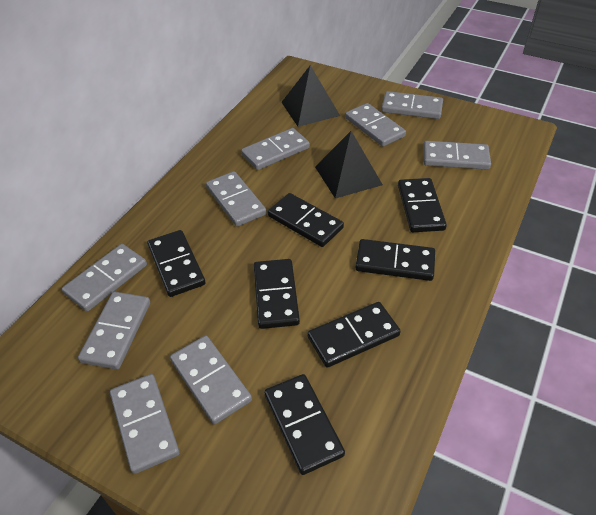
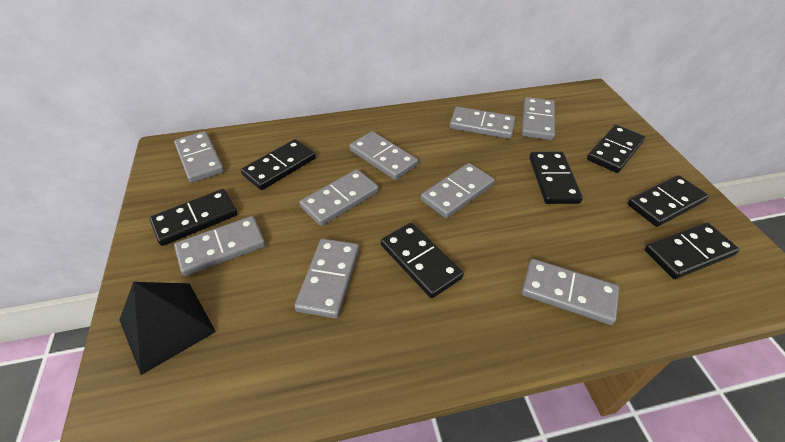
black pyramid: 2 -> 1

